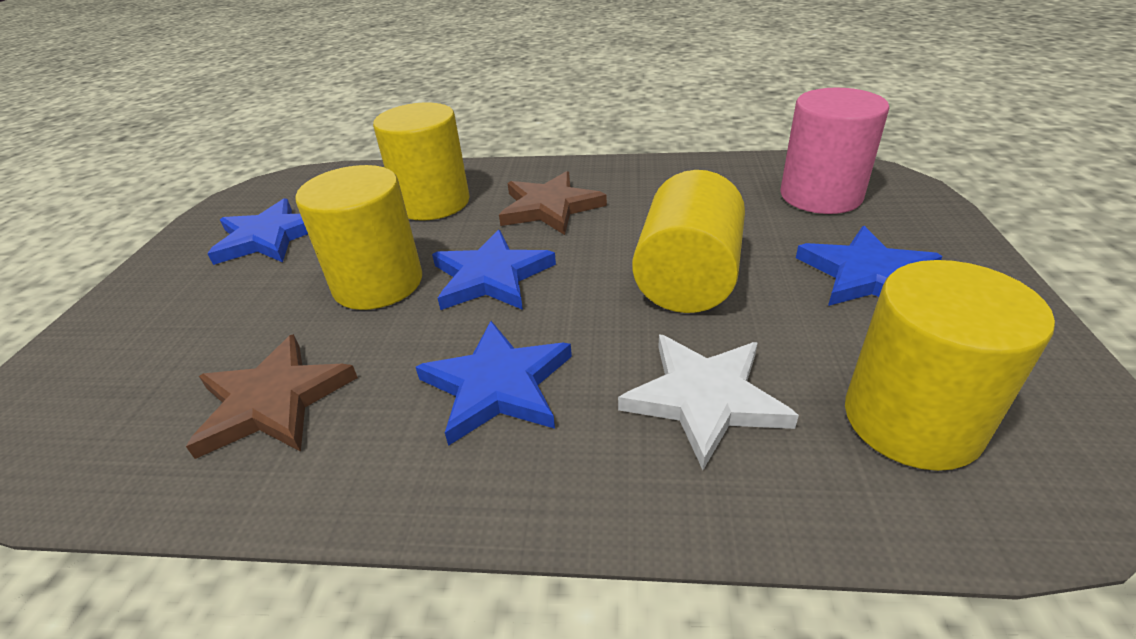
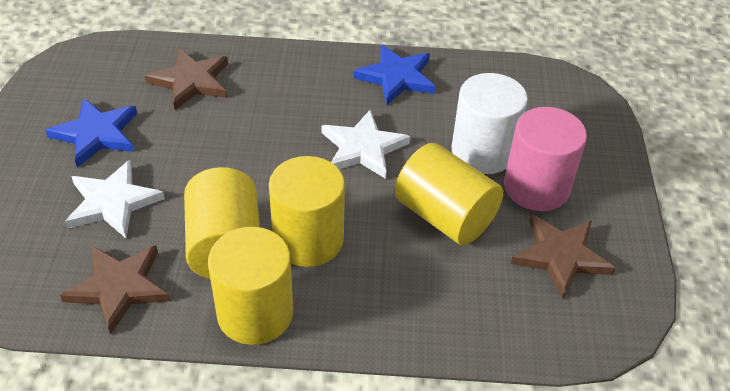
blue star: 4 -> 2
brown star: 2 -> 3
white cylinder: 0 -> 1
white star: 1 -> 2

